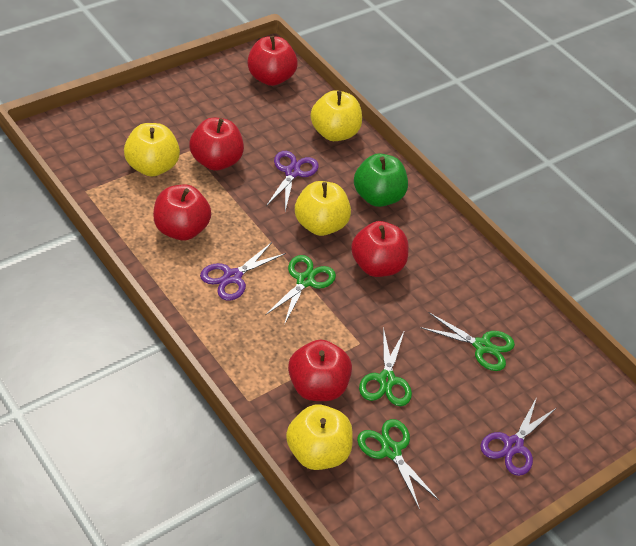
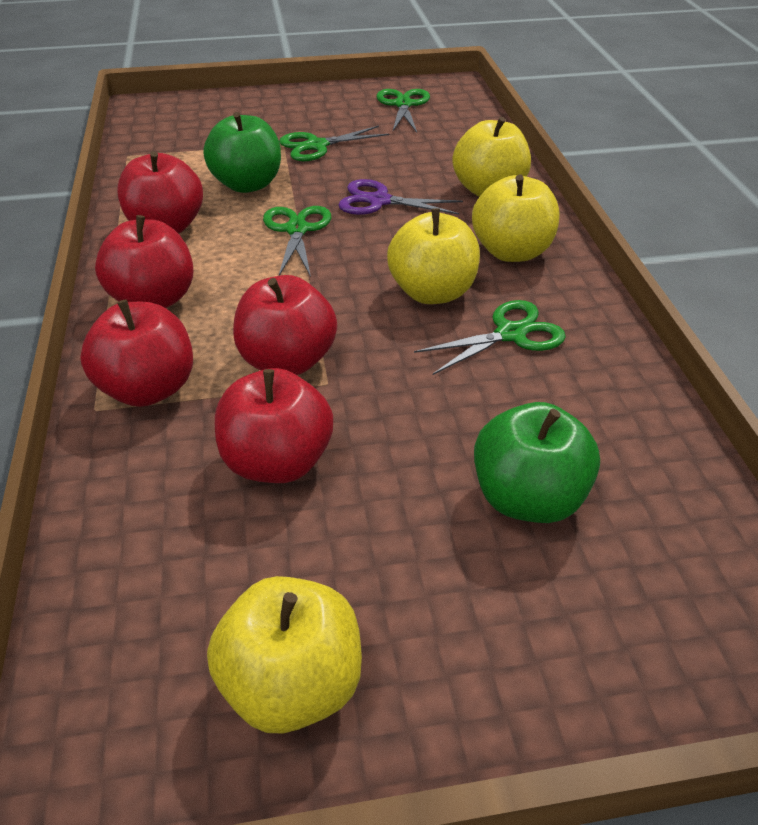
green apple: 1 -> 2
purple scissors: 3 -> 1

